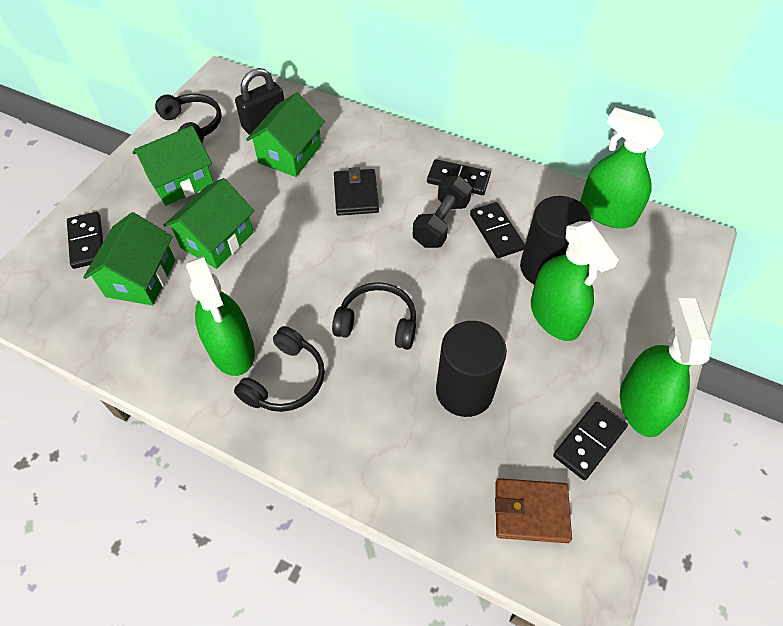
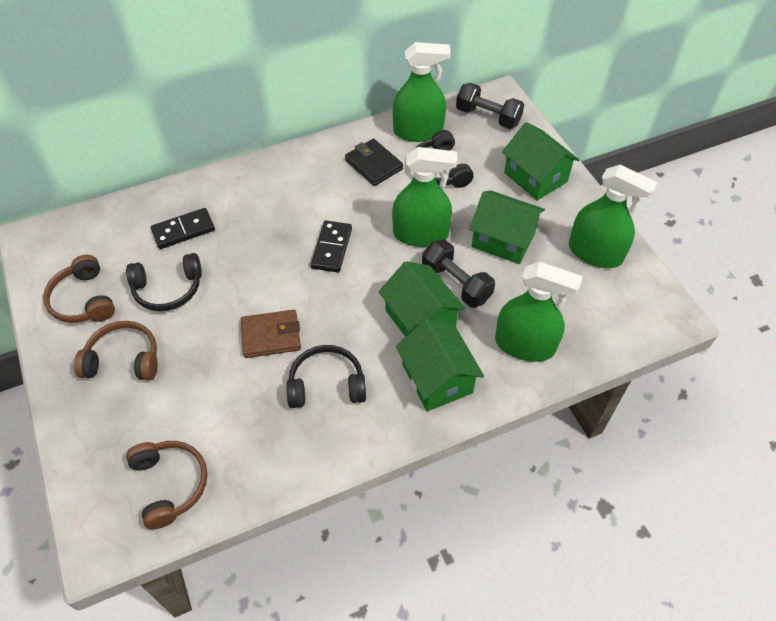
black cylinder: 2 -> 0
black domino: 4 -> 2
black dumbbell: 1 -> 2
black padlock: 1 -> 0
brown headphones: 0 -> 3

